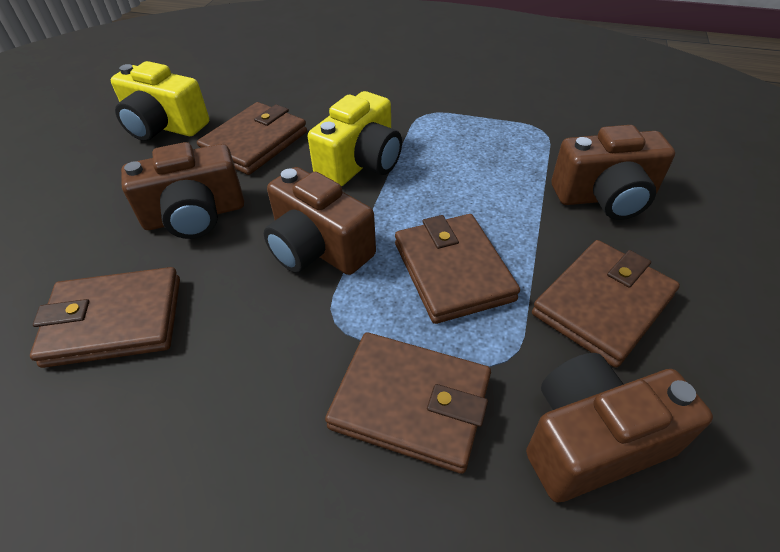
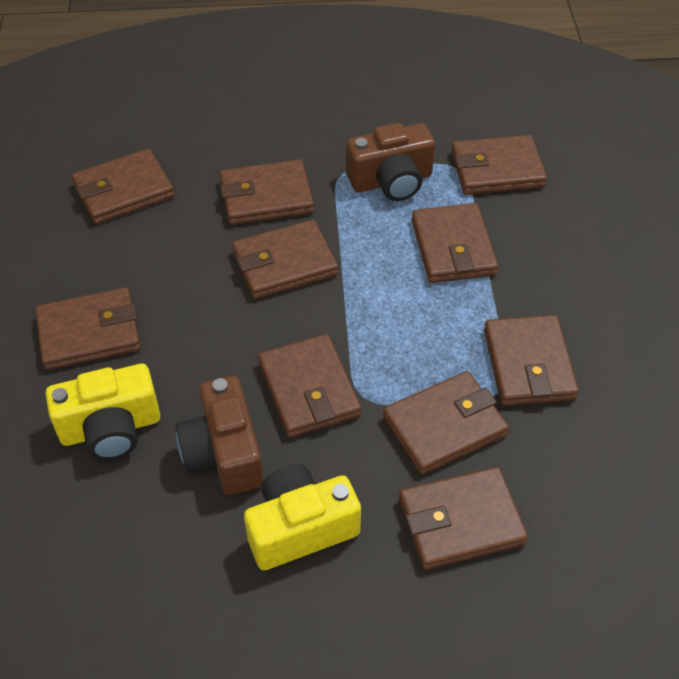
brown camera: 4 -> 2
brown wallet: 5 -> 10

